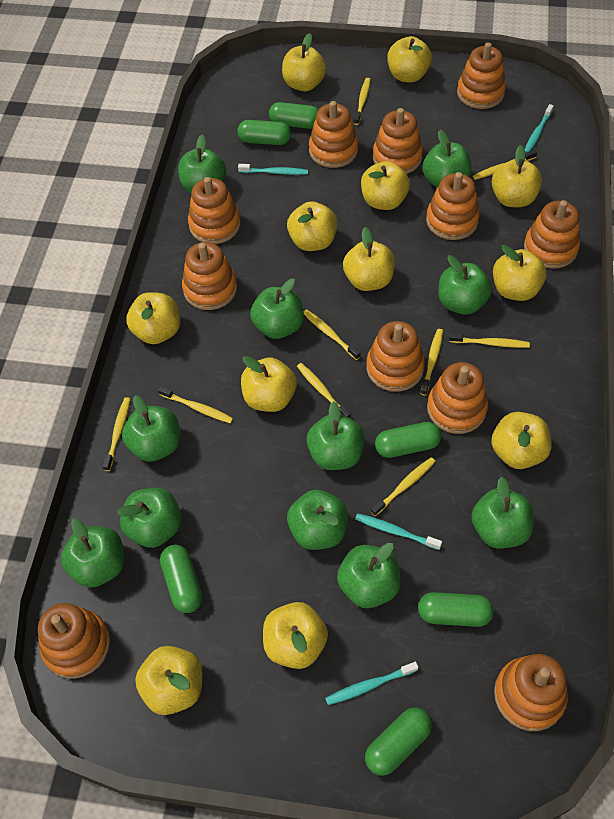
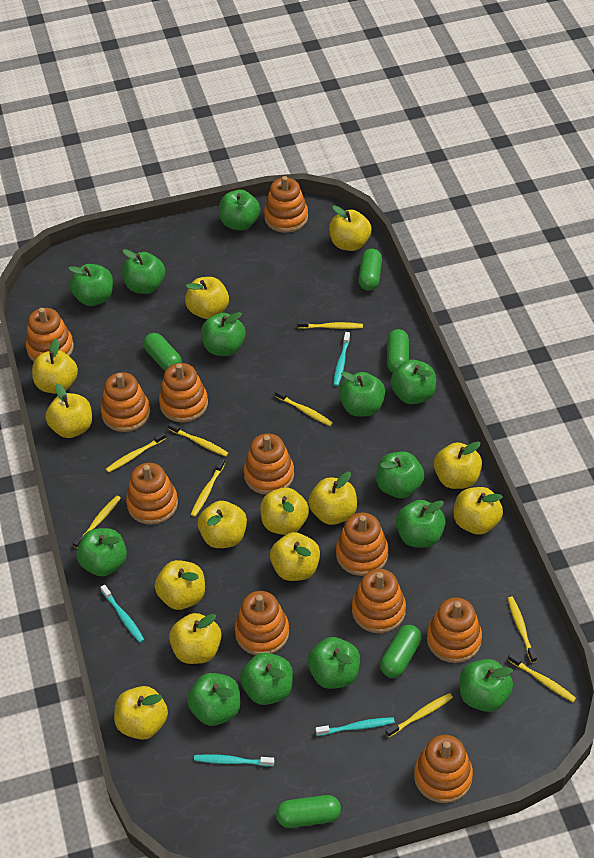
green apple: 11 -> 13
green capsule: 6 -> 5
yellow apple: 12 -> 13

